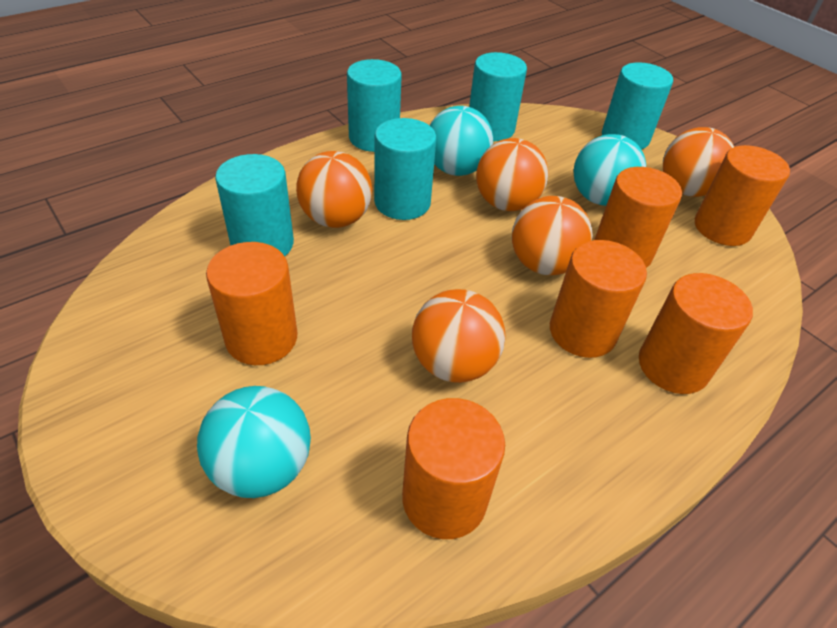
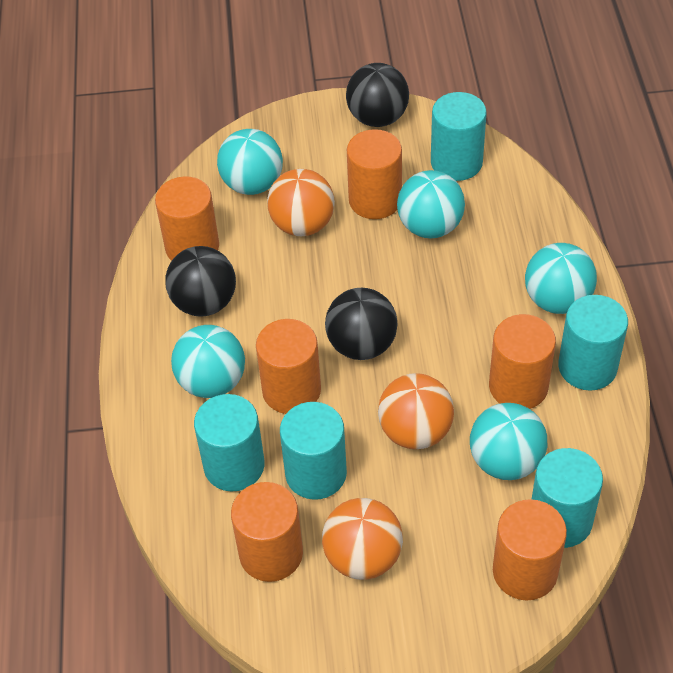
black ball: 0 -> 3
orange ball: 5 -> 3
turquoise ball: 3 -> 5

